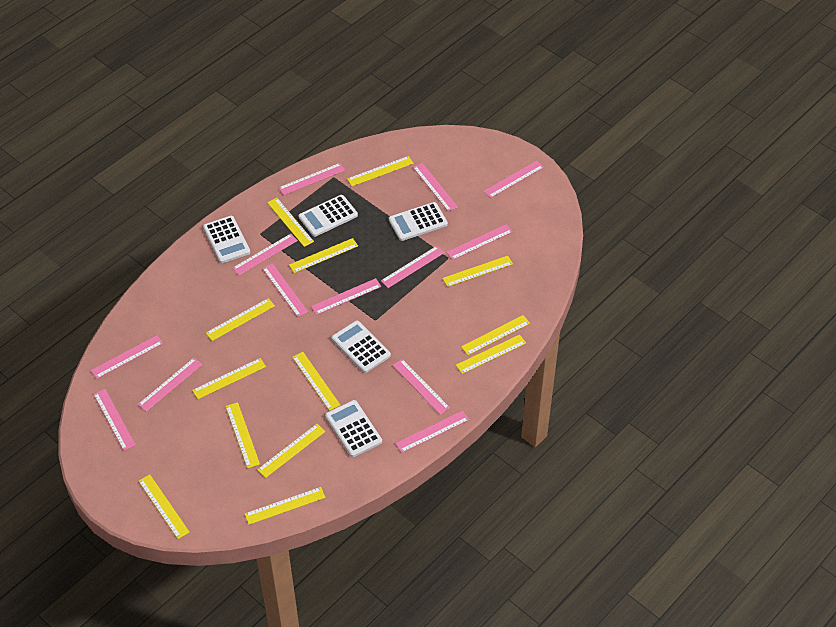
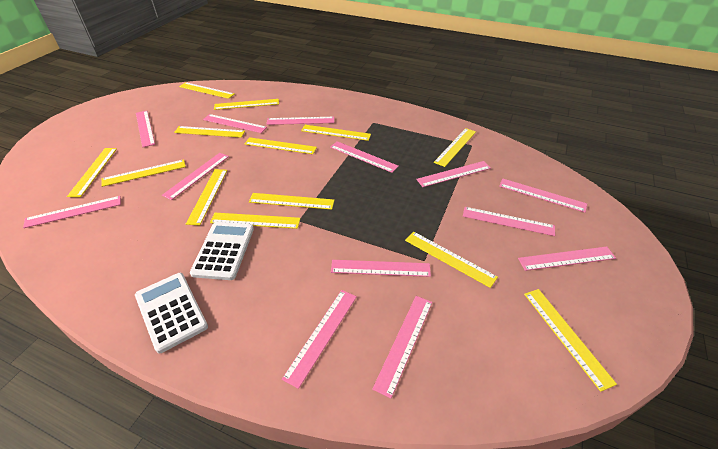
white calculator: 5 -> 2

